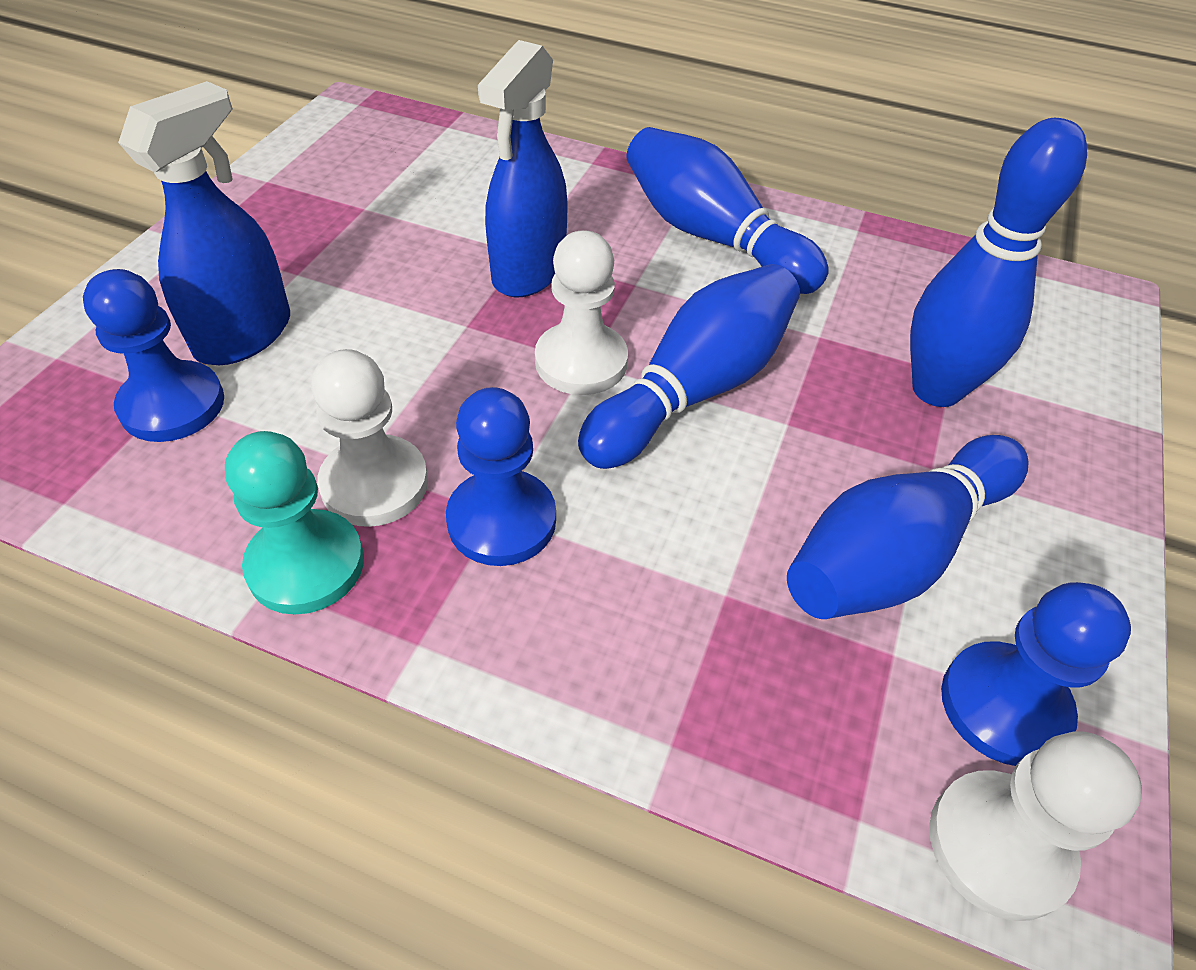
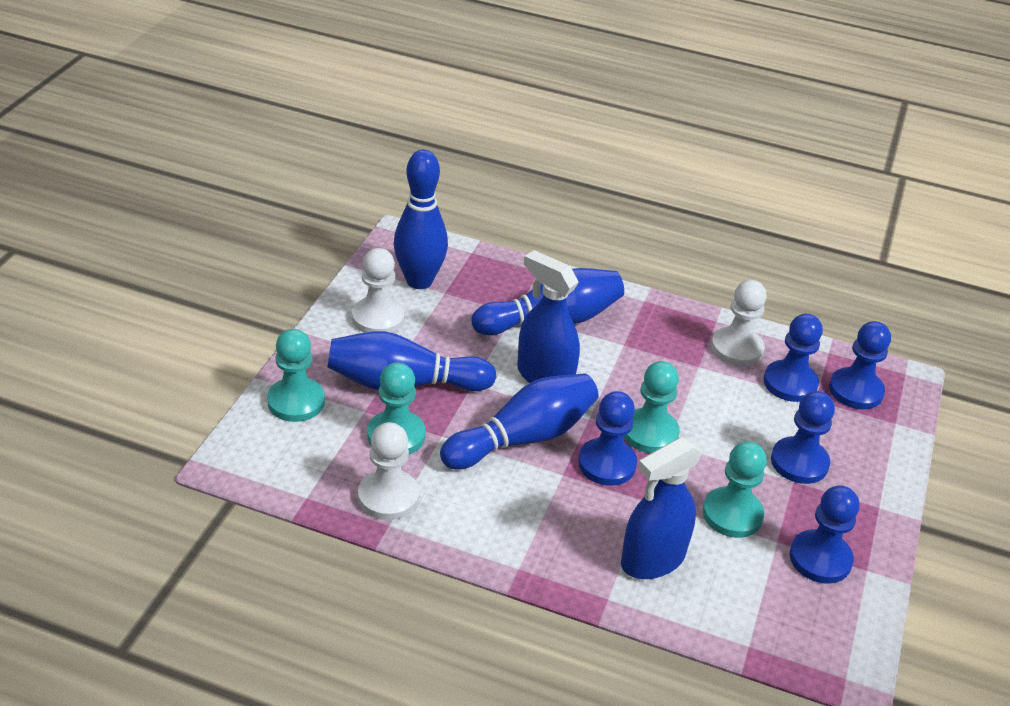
blue pawn: 3 -> 5
turquoise pawn: 1 -> 4

